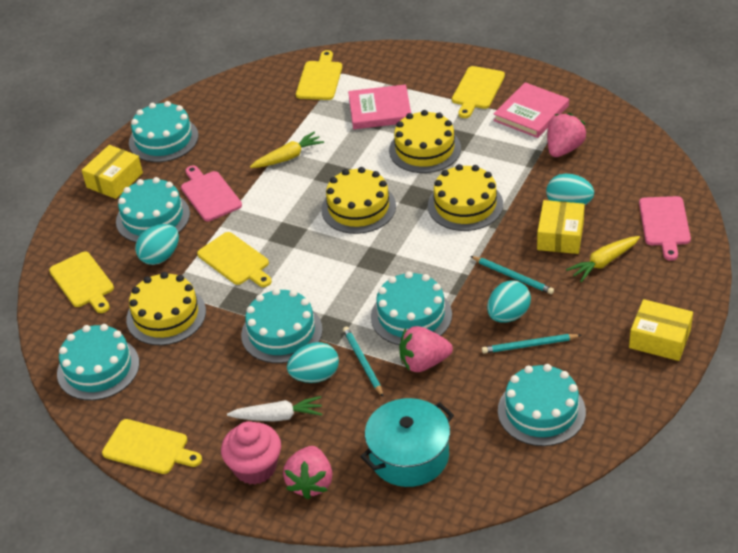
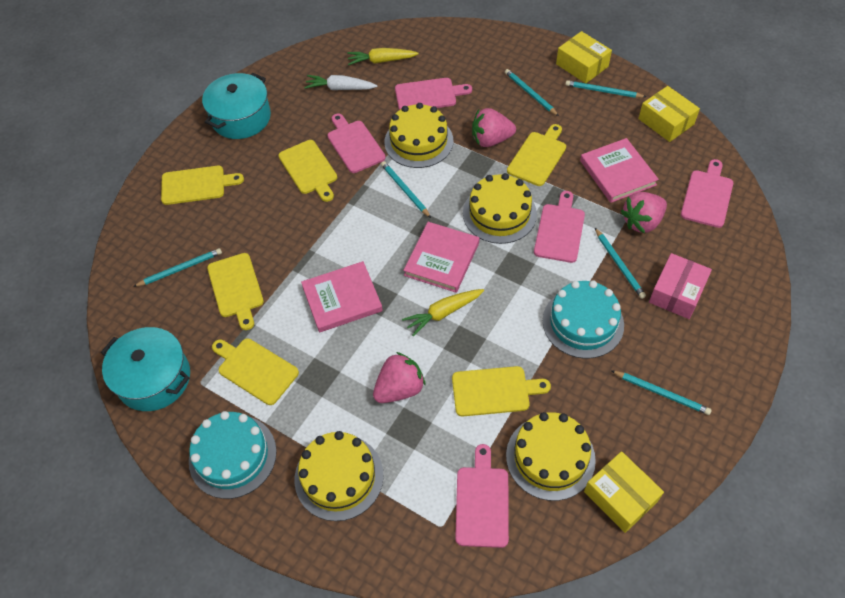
pink book: 2 -> 3
pink box: 0 -> 1
pink cupcake: 1 -> 0
pink cutting board: 2 -> 5
turquoise cake: 6 -> 2
turquoise egg: 4 -> 0
turquoise pencil: 3 -> 6
turquoise pot: 1 -> 2
yellow cutting board: 5 -> 6

